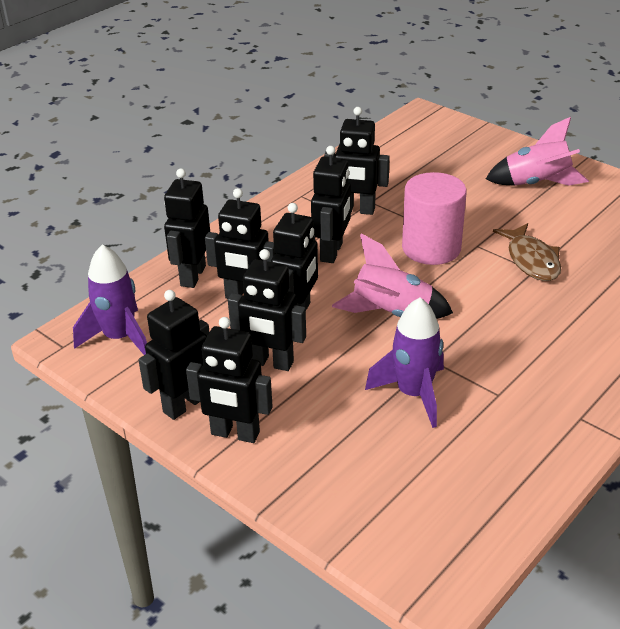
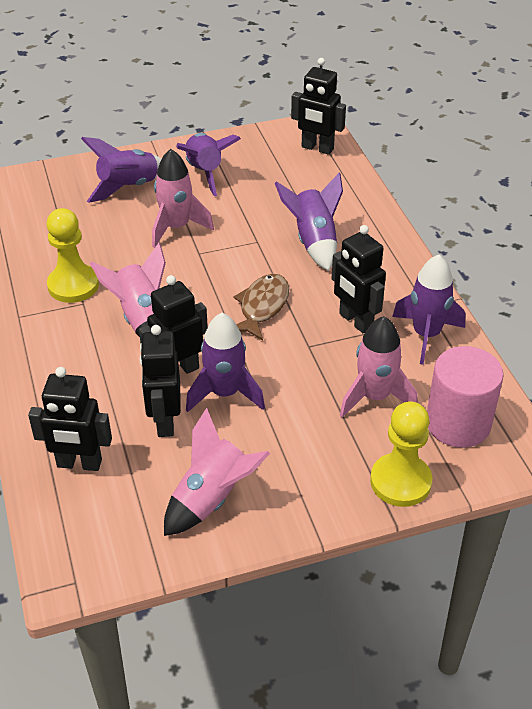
black robot: 8 -> 5
pink rocket: 2 -> 4
purple rocket: 2 -> 5
yellow pawn: 0 -> 2

